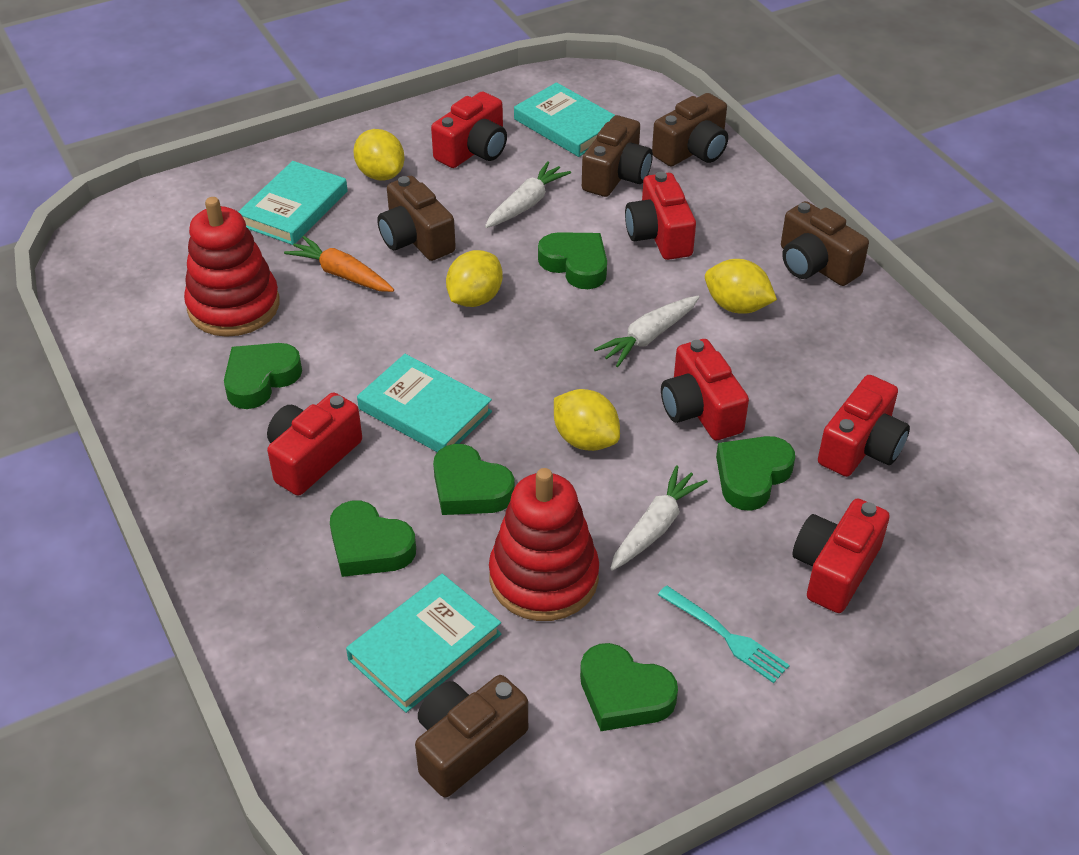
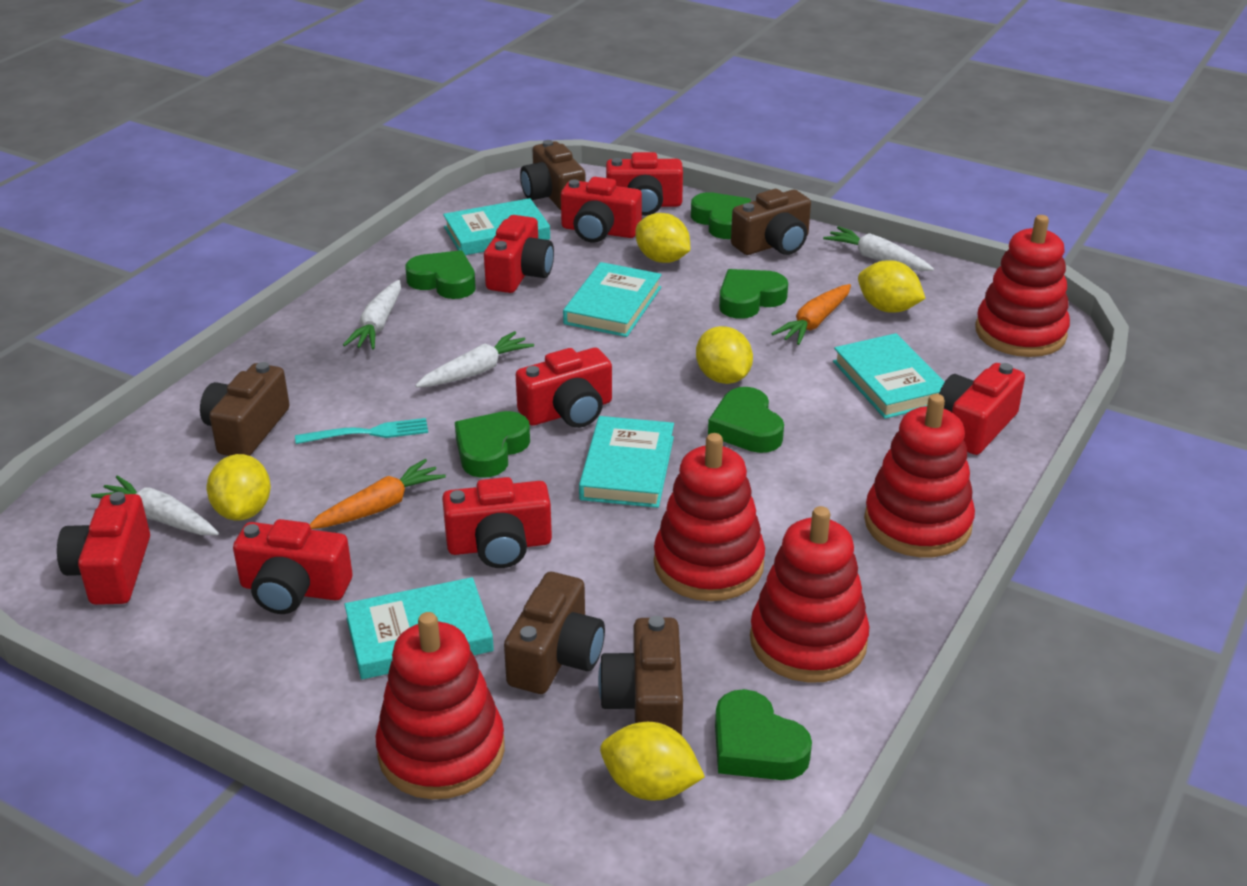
orange carrot: 1 -> 2
red camera: 6 -> 8
red stacking toy: 2 -> 5
turquoise book: 4 -> 5
white carrot: 3 -> 4
yellow lemon: 4 -> 5

